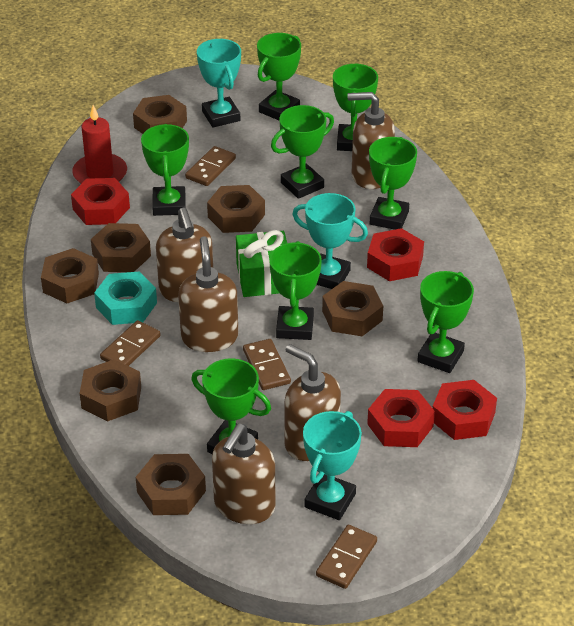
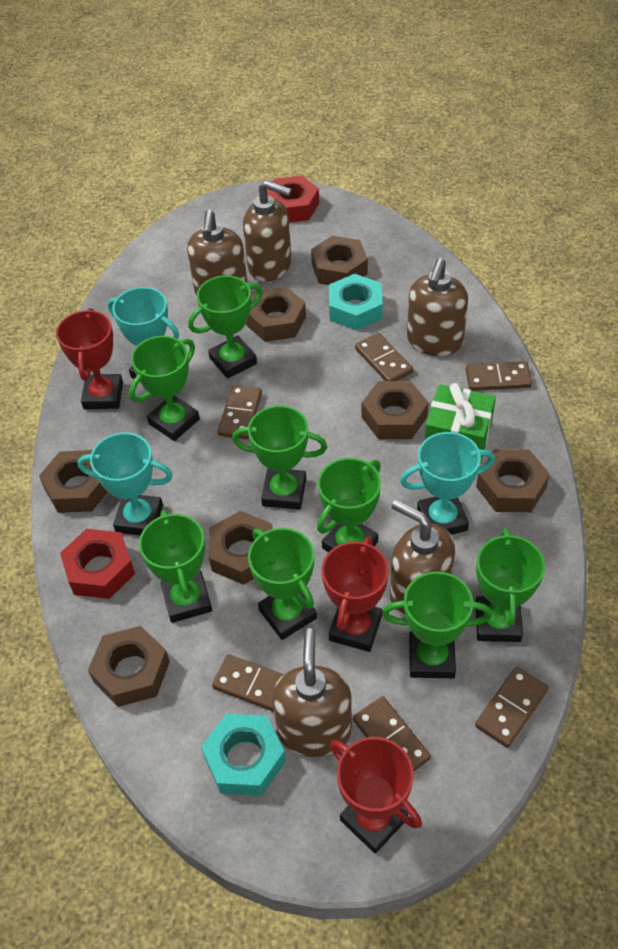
brown domino: 4 -> 6
red candle: 1 -> 0
red nut: 4 -> 2
red trophy: 0 -> 3
turquoise nut: 1 -> 2

